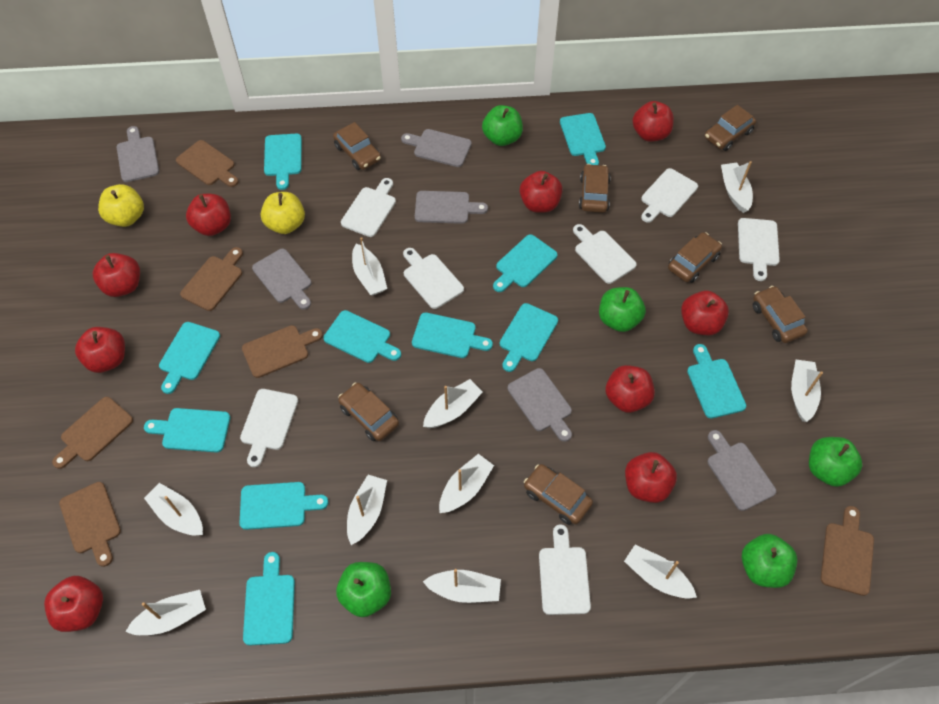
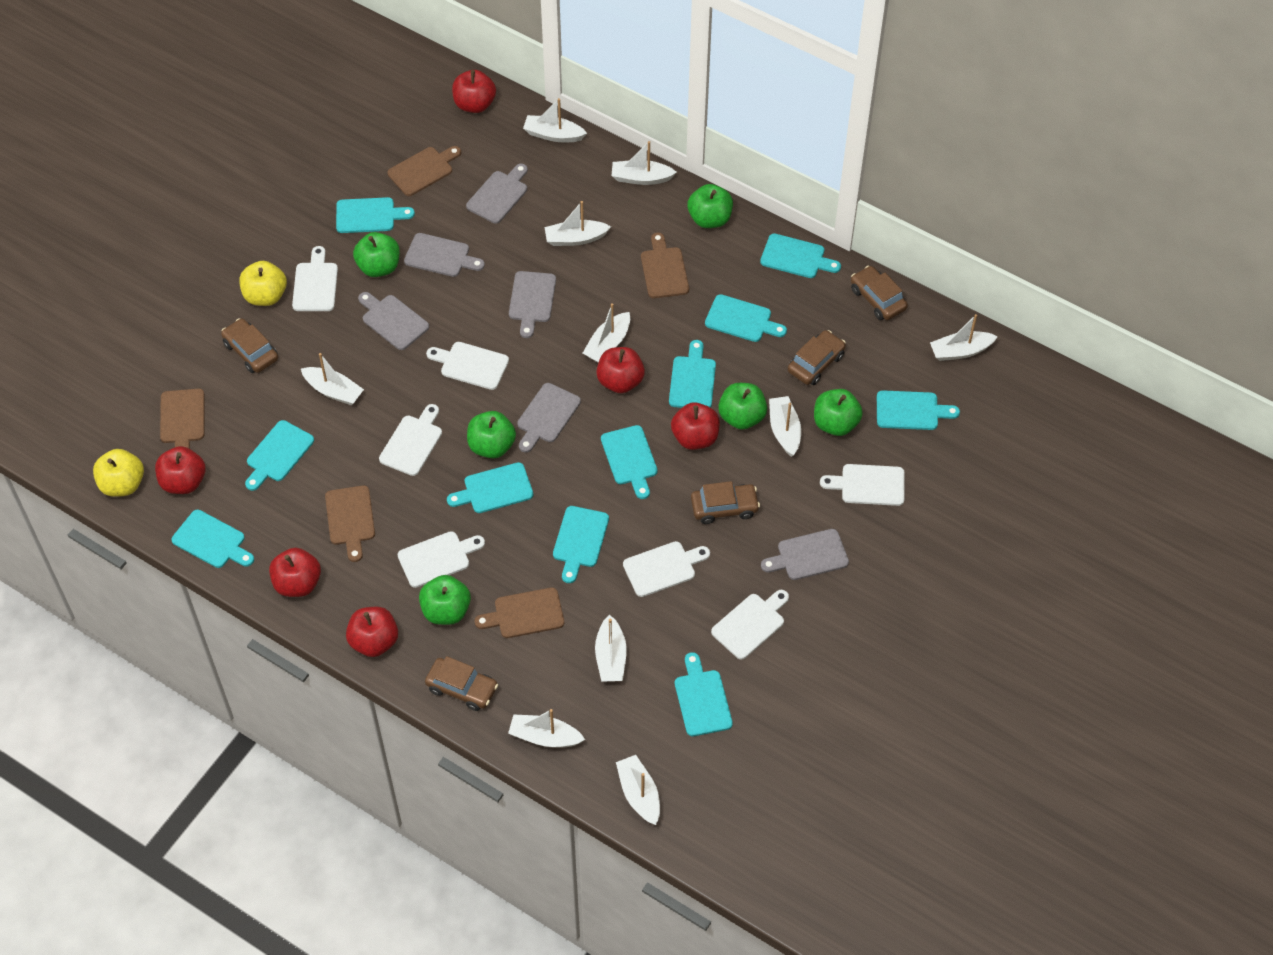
brown car: 7 -> 5
brown cutting board: 6 -> 5
green apple: 5 -> 6
red apple: 9 -> 6

